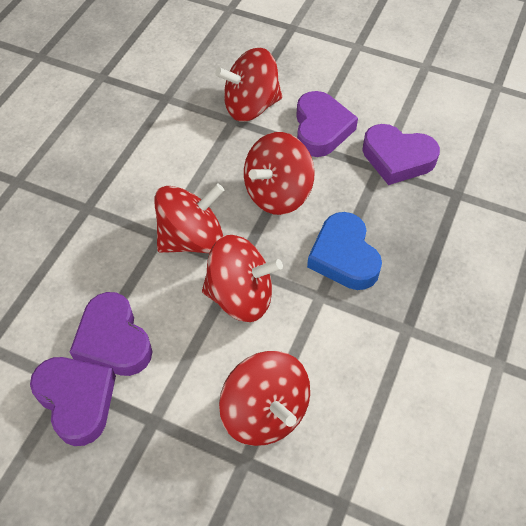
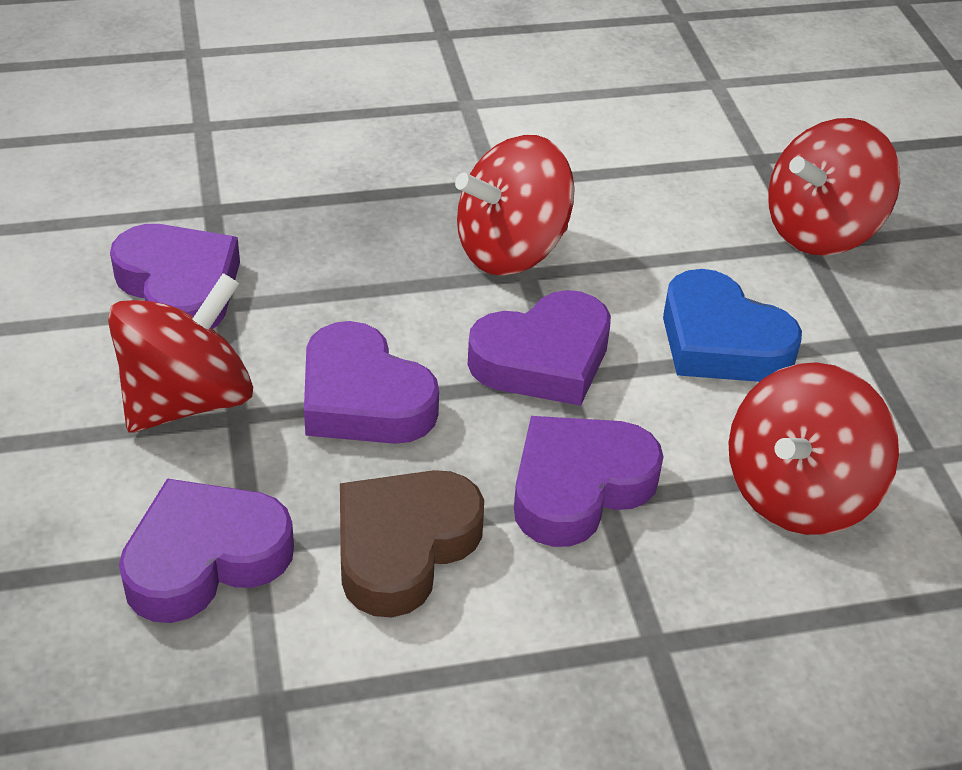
brown heart: 0 -> 1
purple heart: 4 -> 5
red spinning top: 5 -> 4

